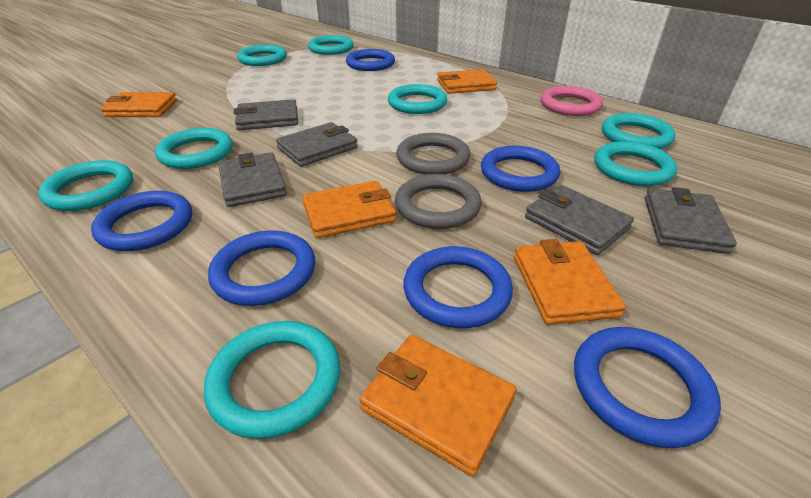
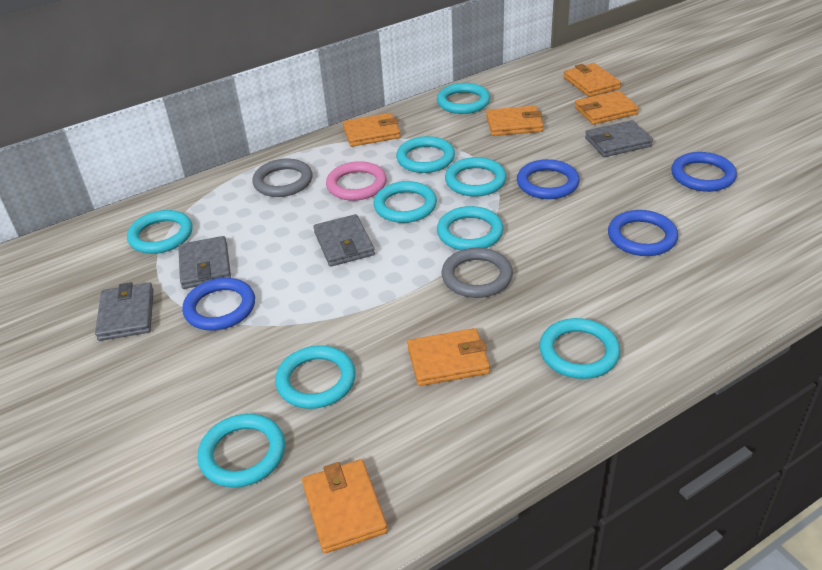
blue ring: 6 -> 4
grey wallet: 5 -> 4
orange wallet: 5 -> 6
turquoise ring: 8 -> 9

